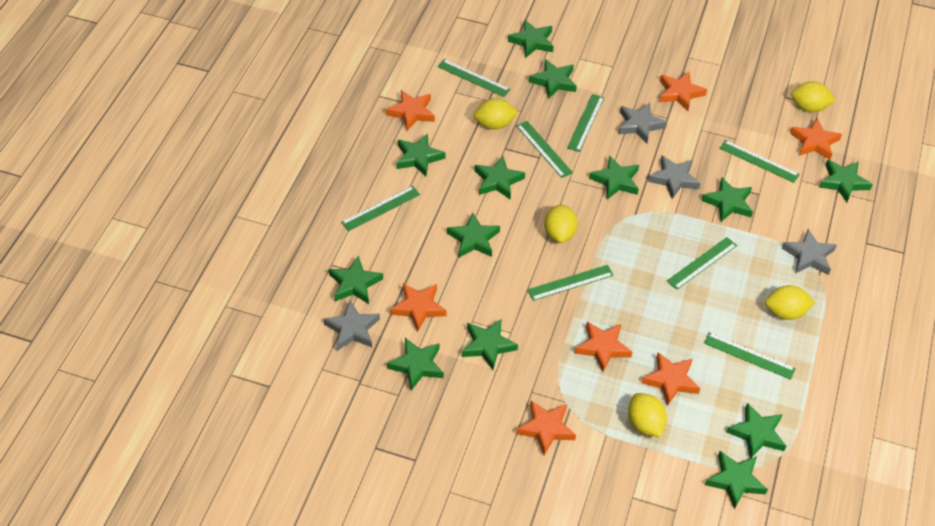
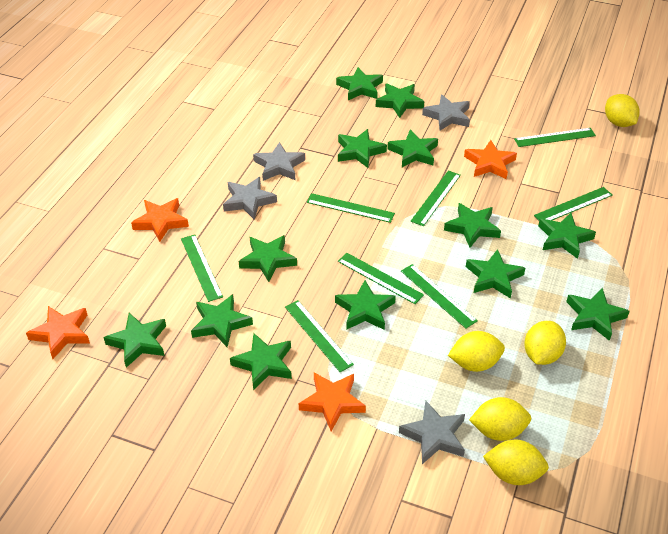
orange star: 7 -> 4

